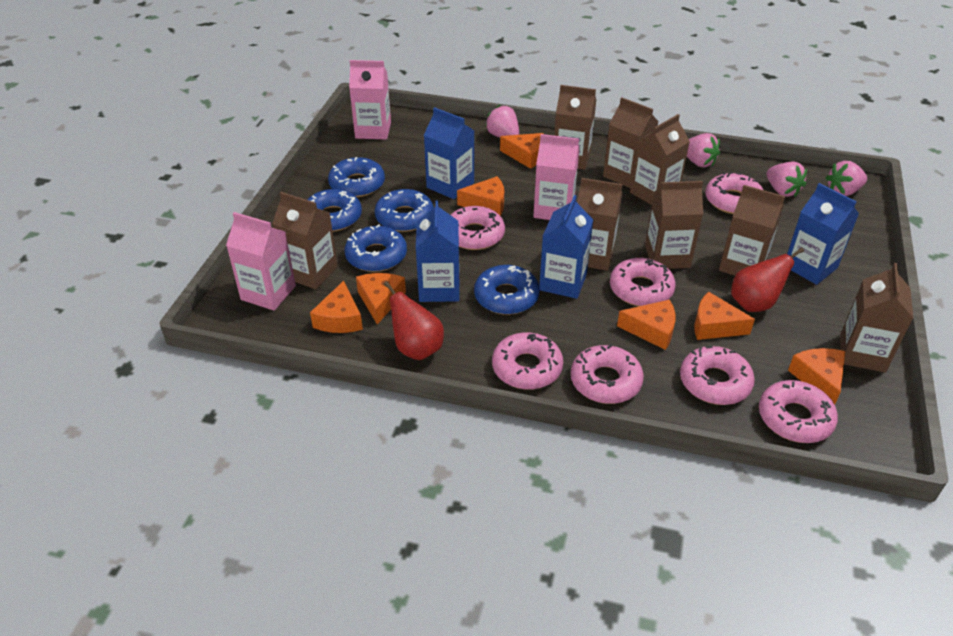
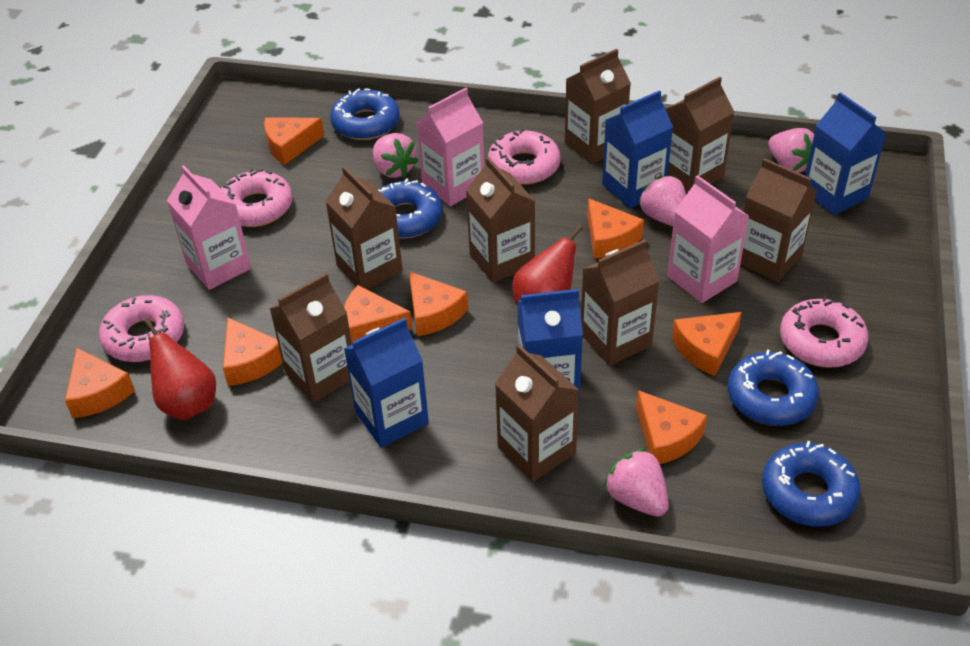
blue donut: 5 -> 4
orange cheese: 7 -> 8
pink donut: 7 -> 4

